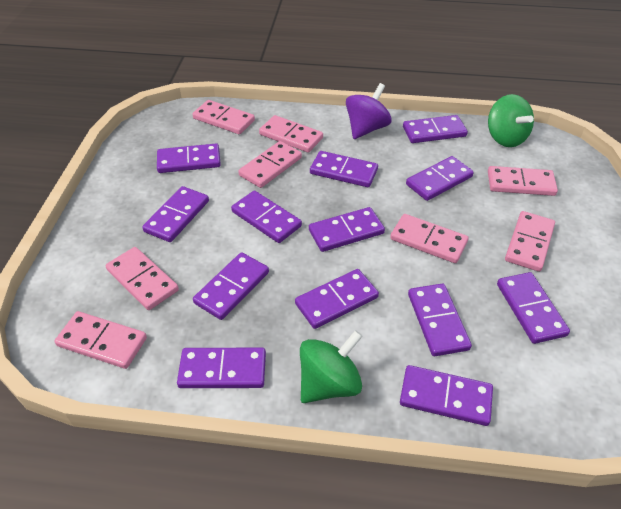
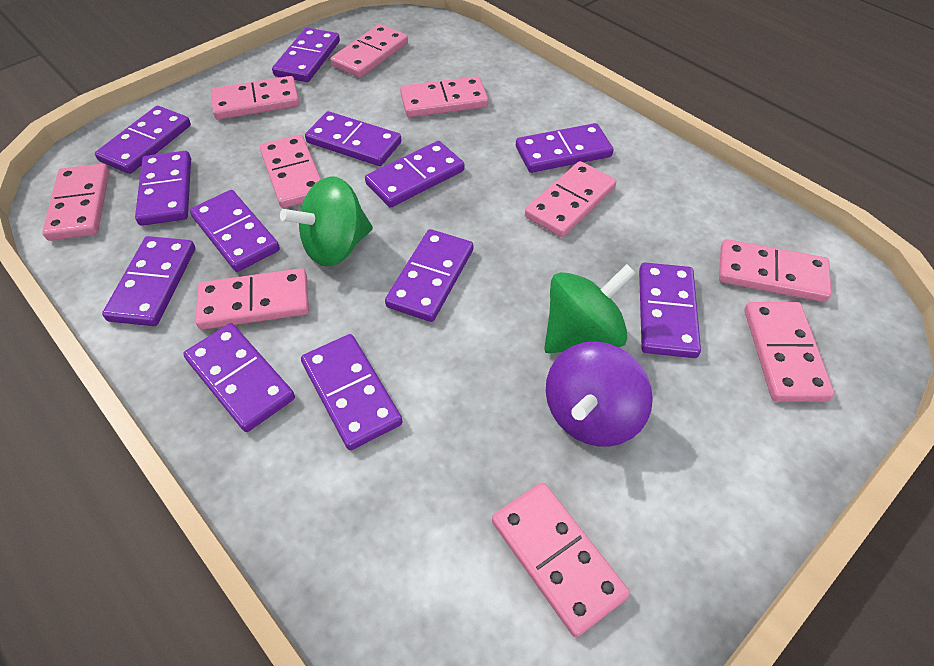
pink domino: 8 -> 10
purple domino: 13 -> 12

